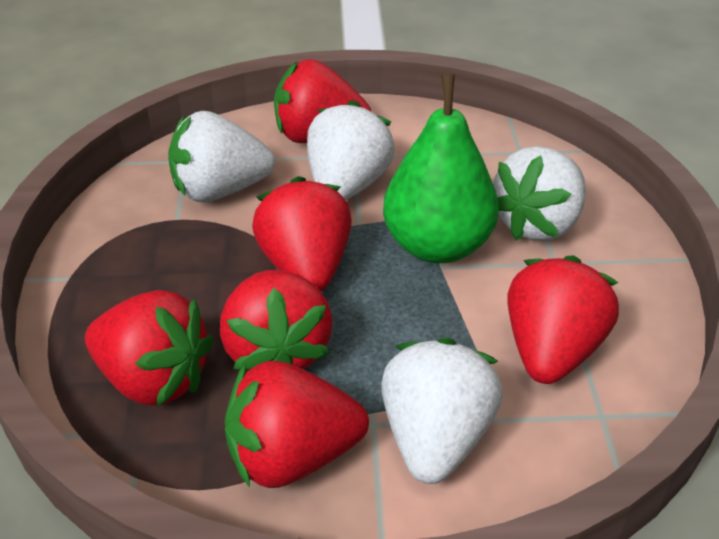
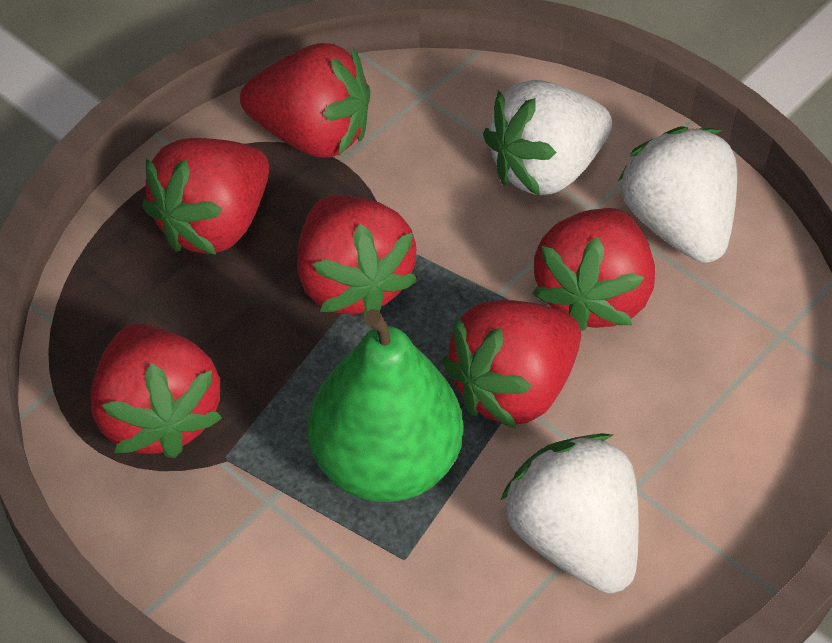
white strawberry: 4 -> 3

